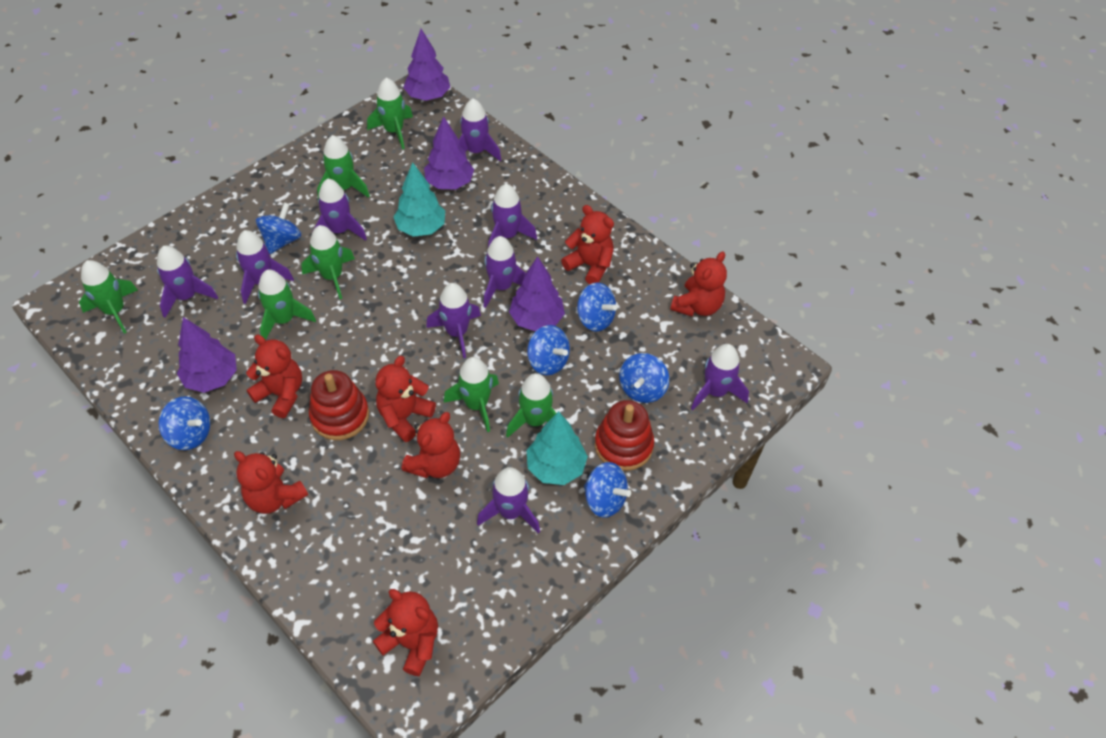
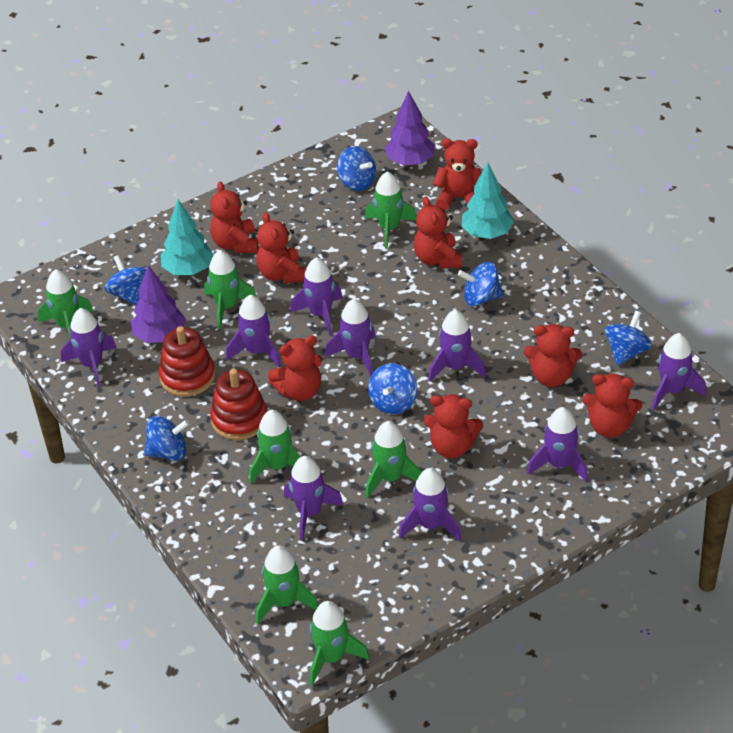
purple tree: 4 -> 2
red teddy bear: 7 -> 8

